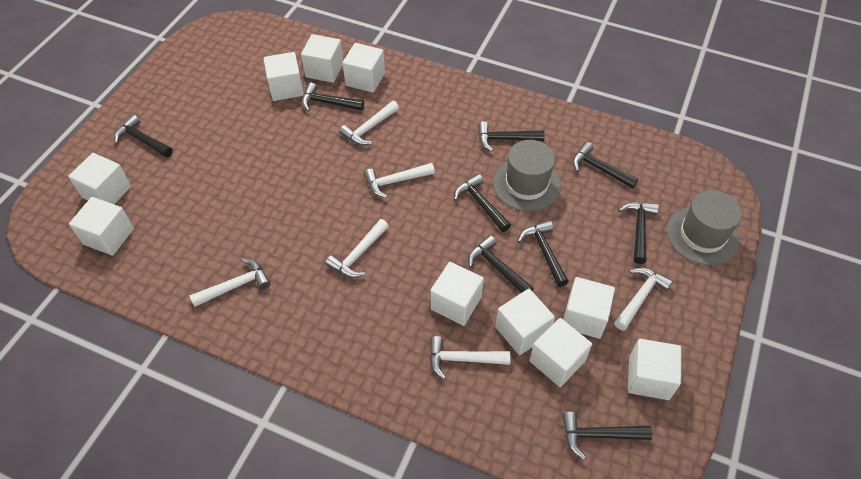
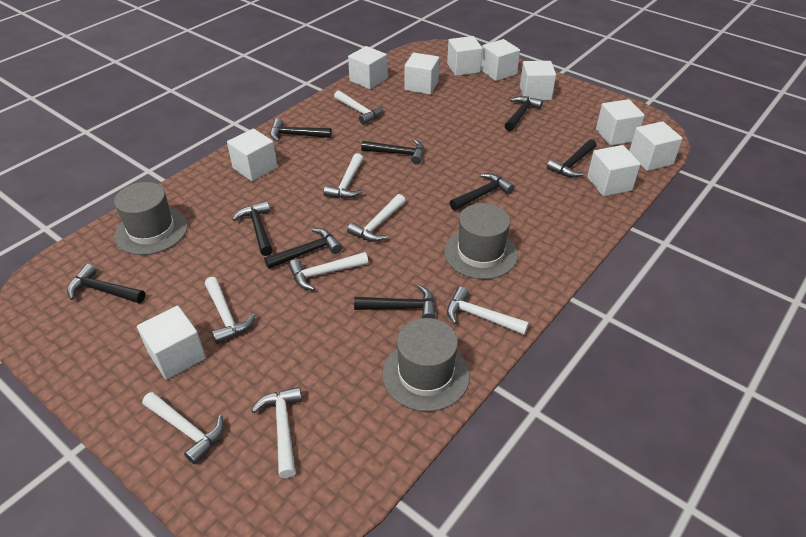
grey hat: 2 -> 3
white hammer: 6 -> 8

